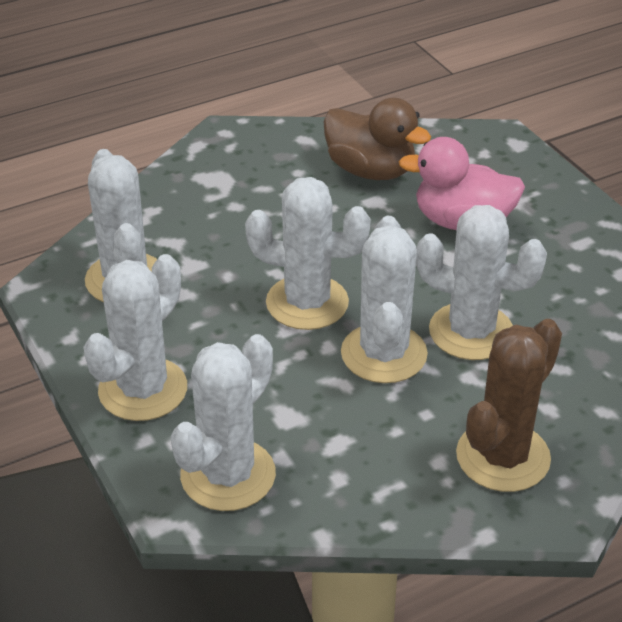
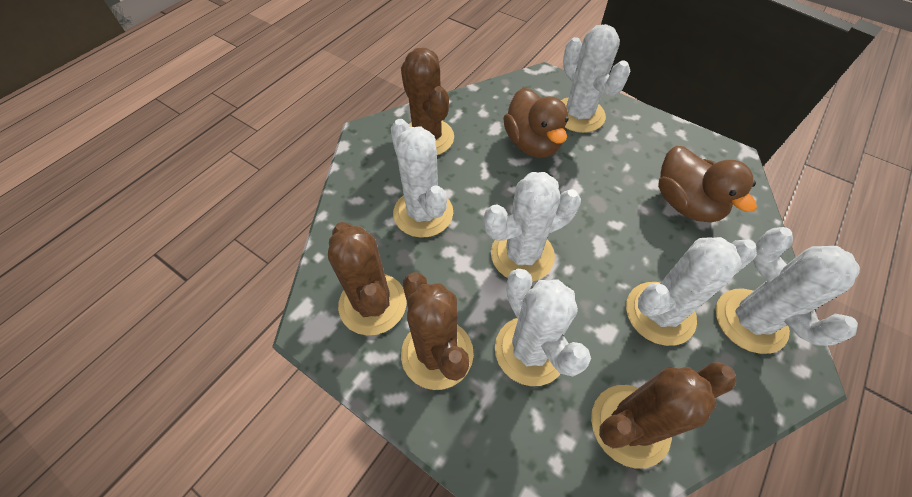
brown cactus: 1 -> 4
brown duck: 1 -> 2
pink duck: 1 -> 0

